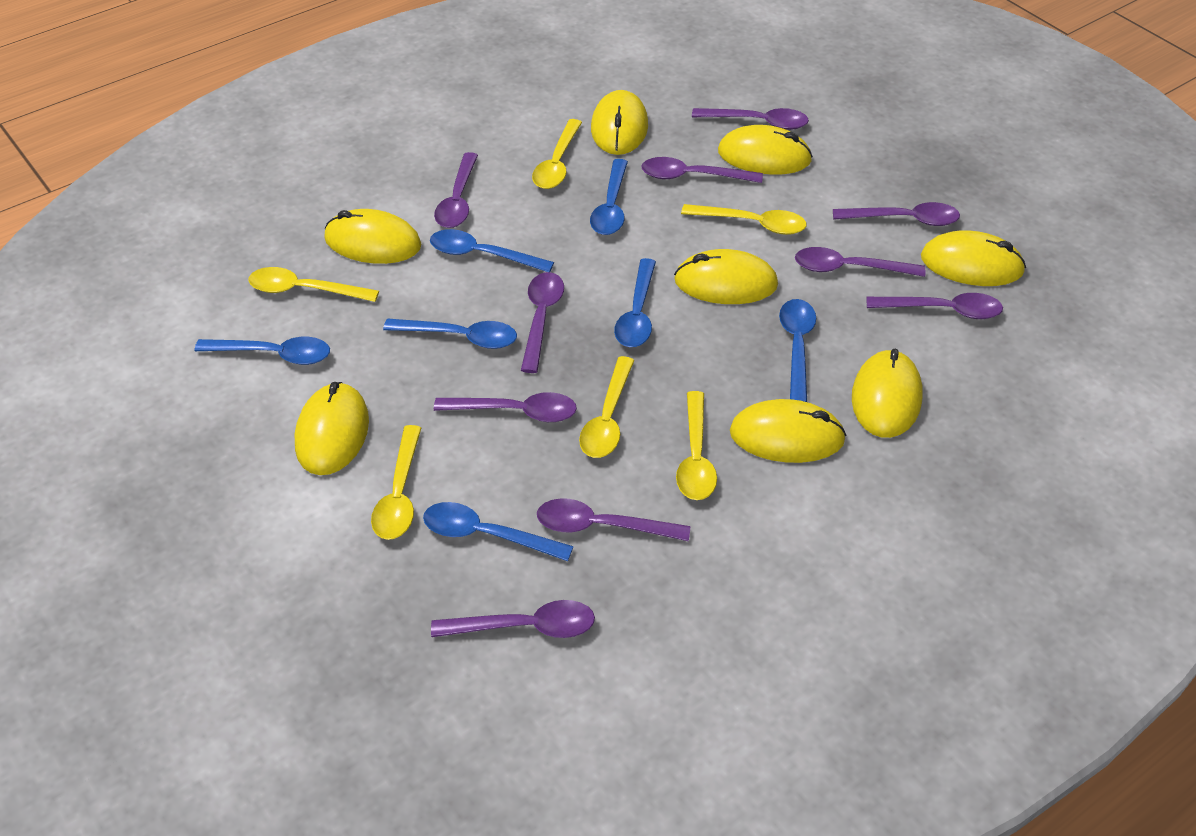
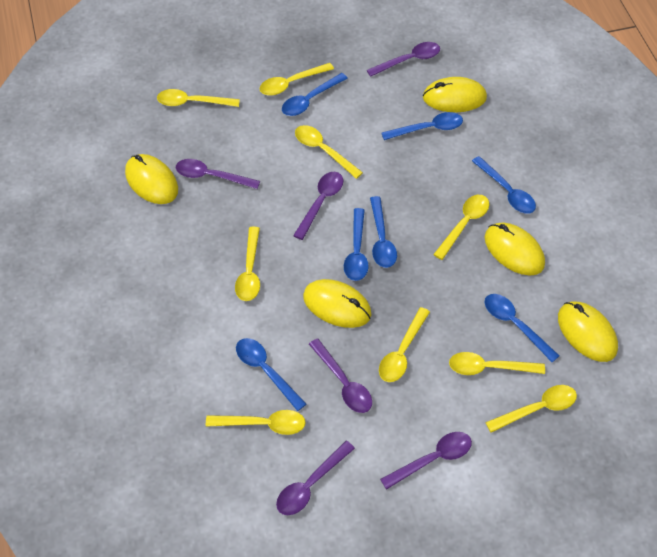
purple spoon: 10 -> 6
yellow mouse: 8 -> 5
yellow spoon: 6 -> 9

